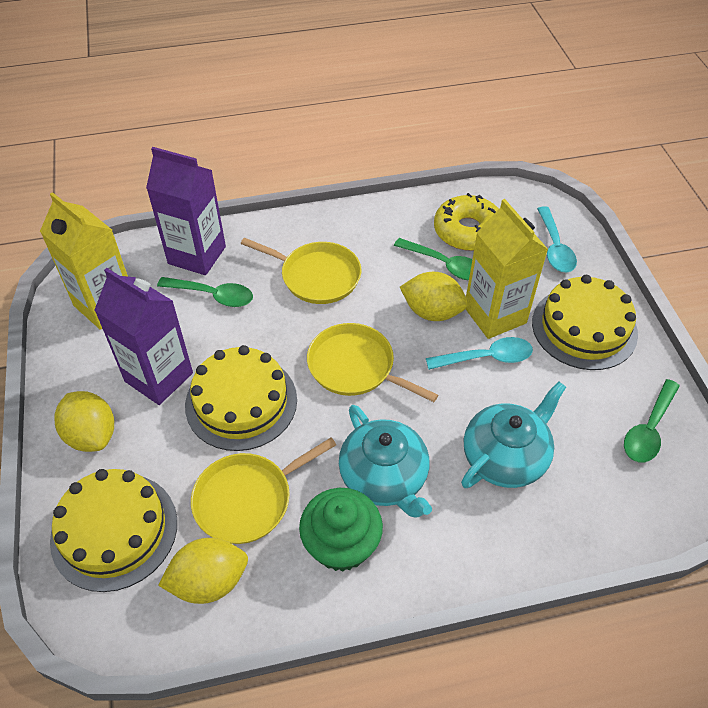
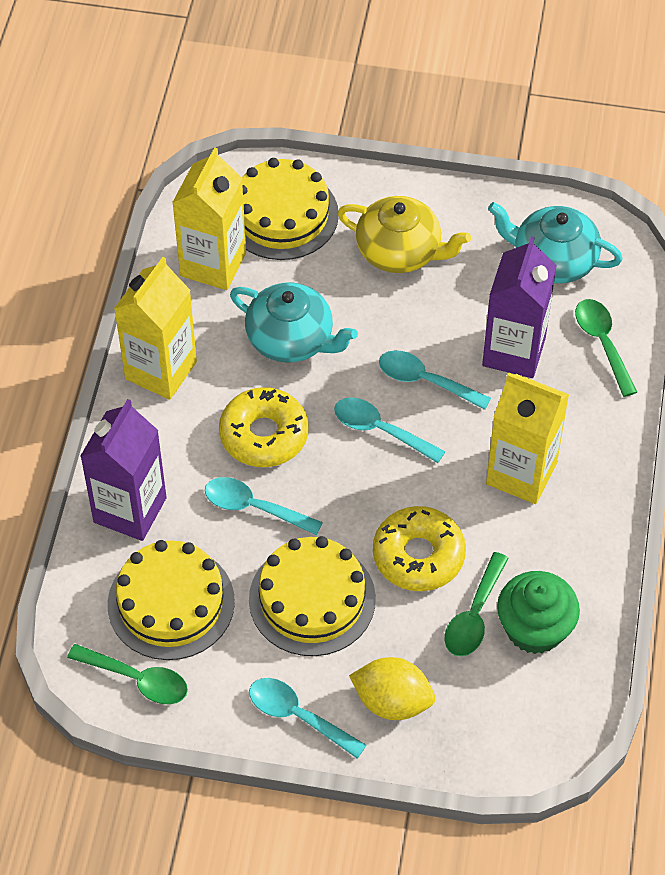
turquoise spoon: 2 -> 4
yellow carton: 2 -> 3
yellow donut: 1 -> 2
yellow lemon: 3 -> 1
yellow pan: 3 -> 0
yellow teapot: 0 -> 1

